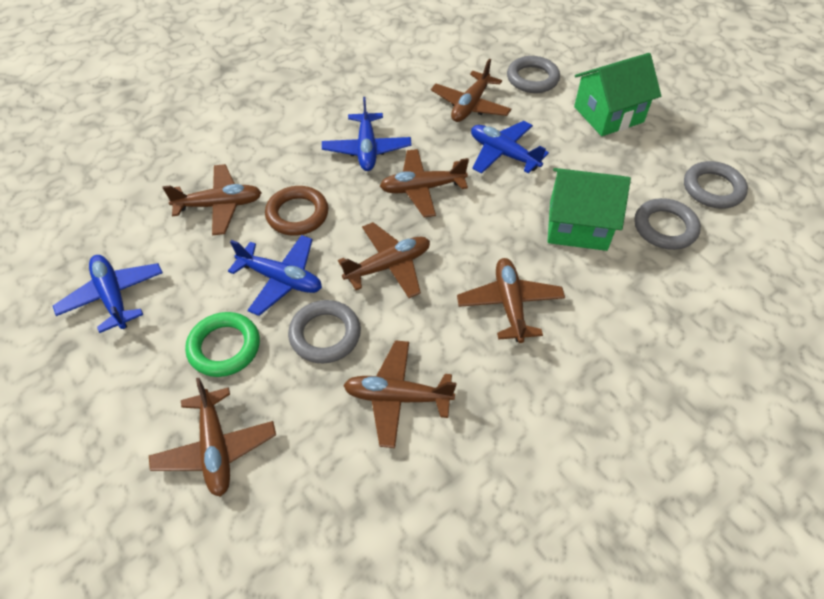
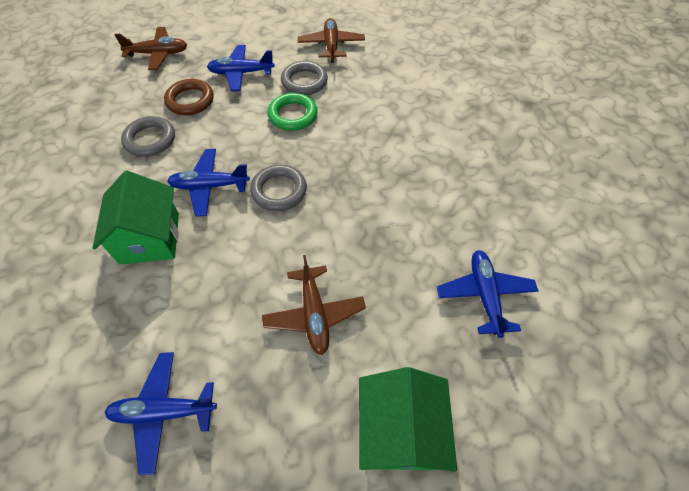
brown plane: 7 -> 3
grey ring: 4 -> 3

